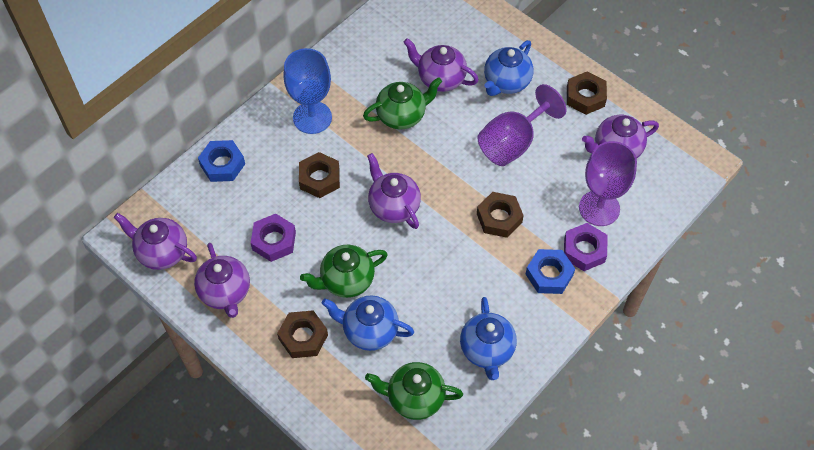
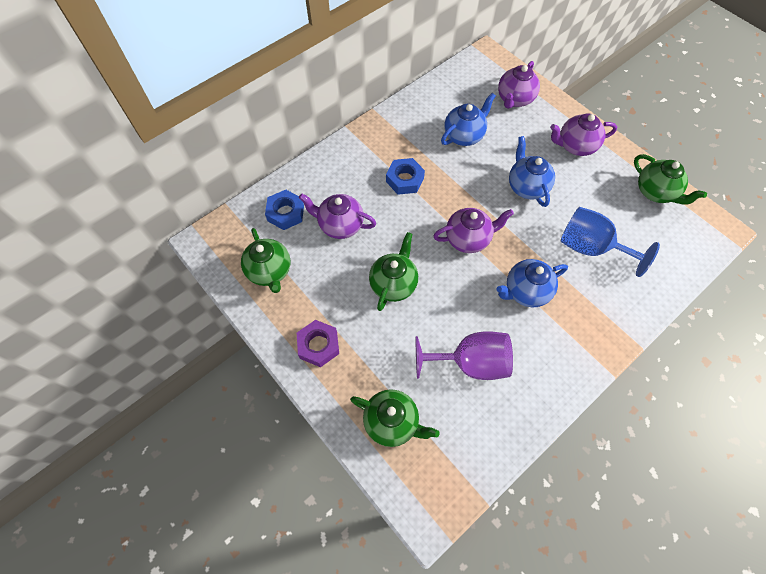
brown nut: 4 -> 0
green teapot: 3 -> 4
purple goblet: 2 -> 1
purple nut: 2 -> 1
purple teapot: 5 -> 4

